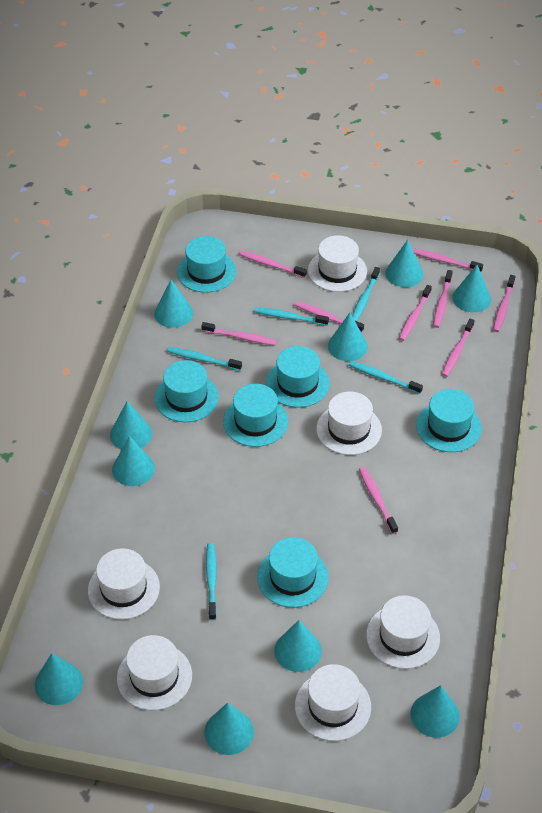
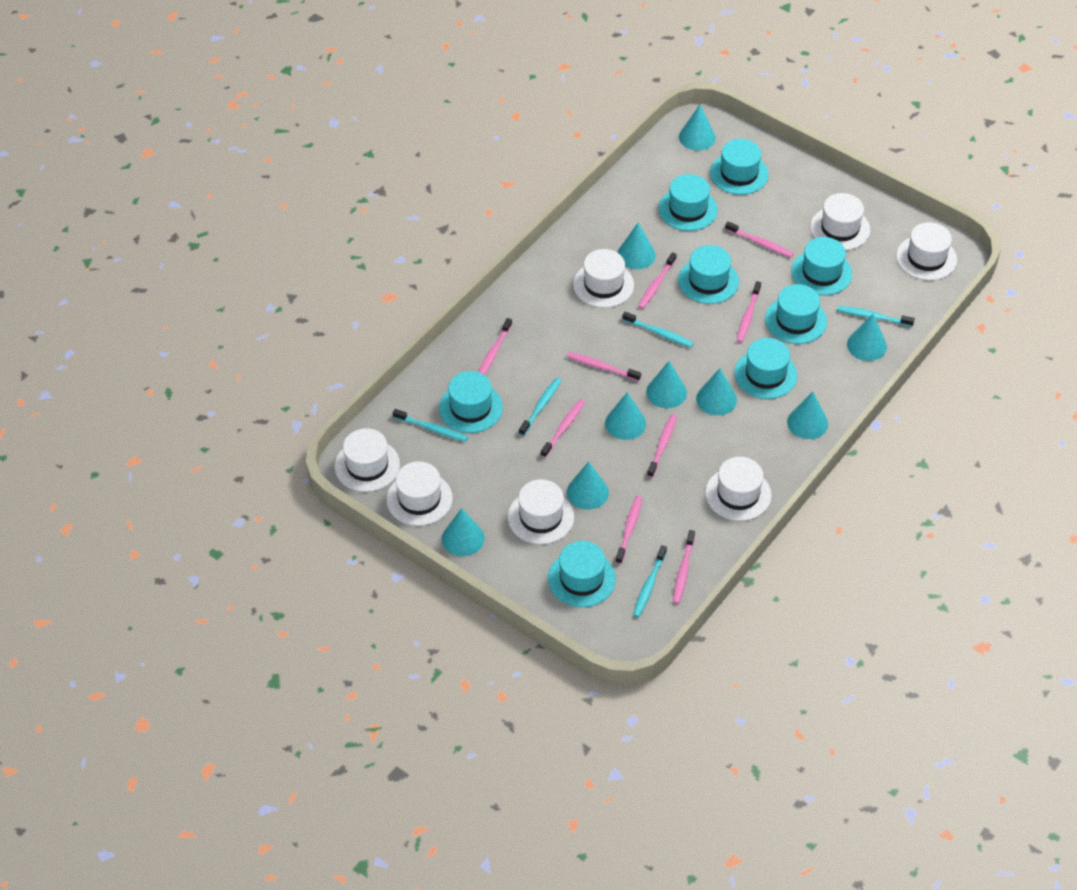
turquoise cone: 10 -> 9
turquoise hat: 6 -> 8
white hat: 6 -> 7

